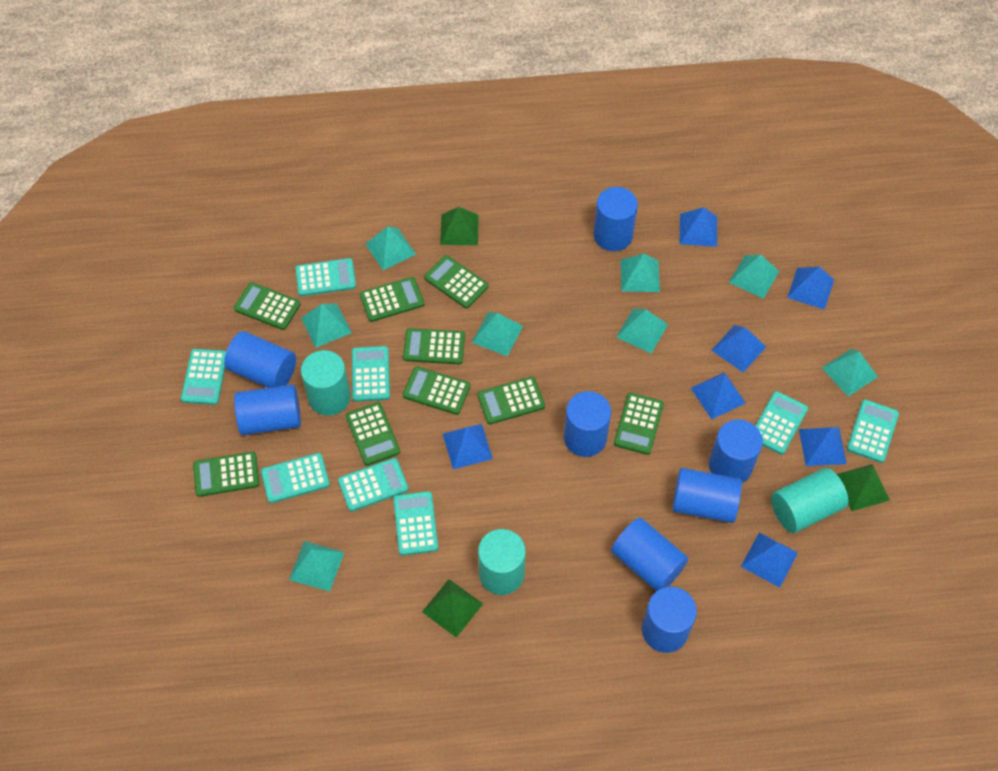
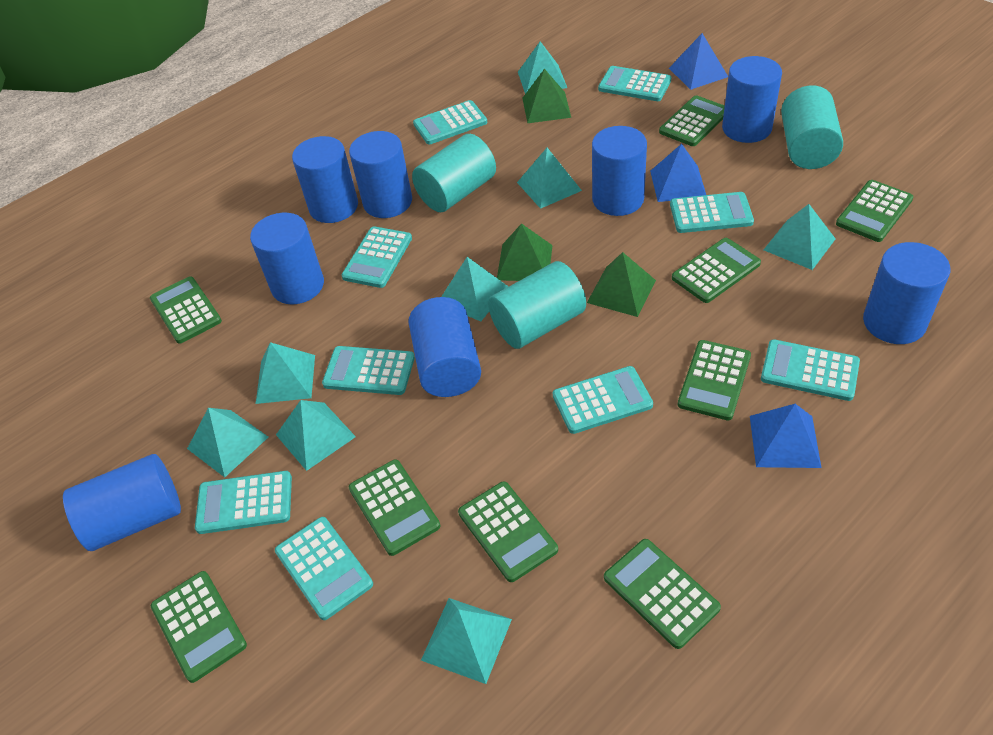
blue pyramid: 7 -> 3
turquoise calculator: 8 -> 9

